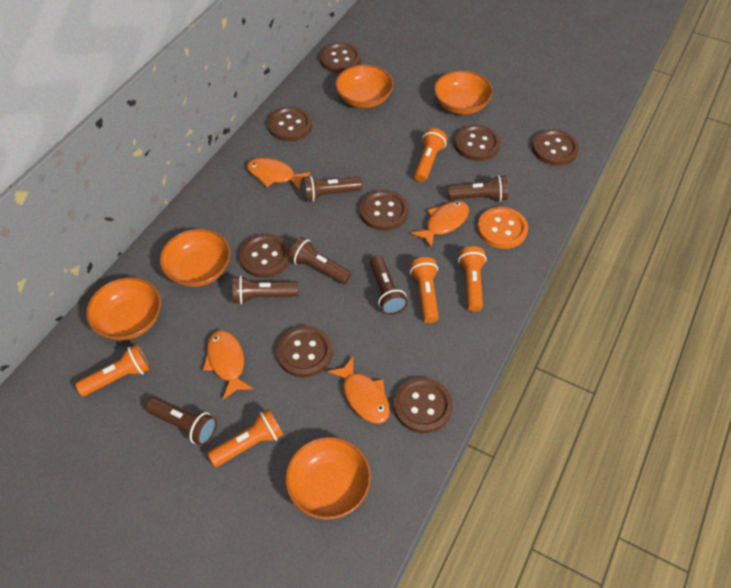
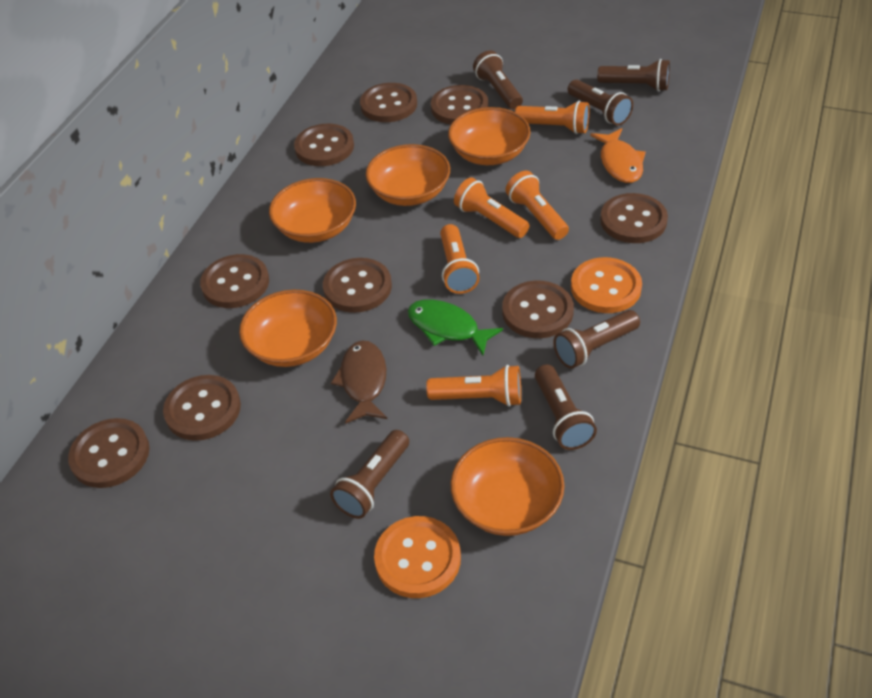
brown button: 8 -> 9
brown fish: 0 -> 1
green fish: 0 -> 1
orange button: 1 -> 2
orange fish: 4 -> 1

